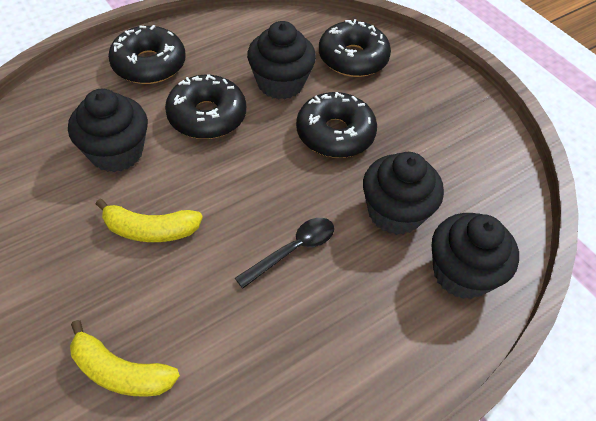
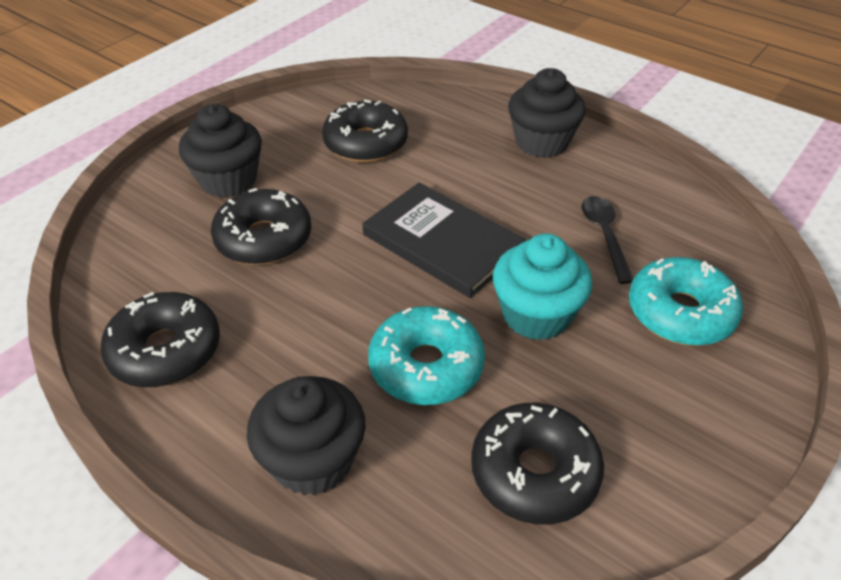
black book: 0 -> 1
black cupcake: 4 -> 3
turquoise cupcake: 0 -> 1
turquoise donut: 0 -> 2
yellow banana: 2 -> 0

